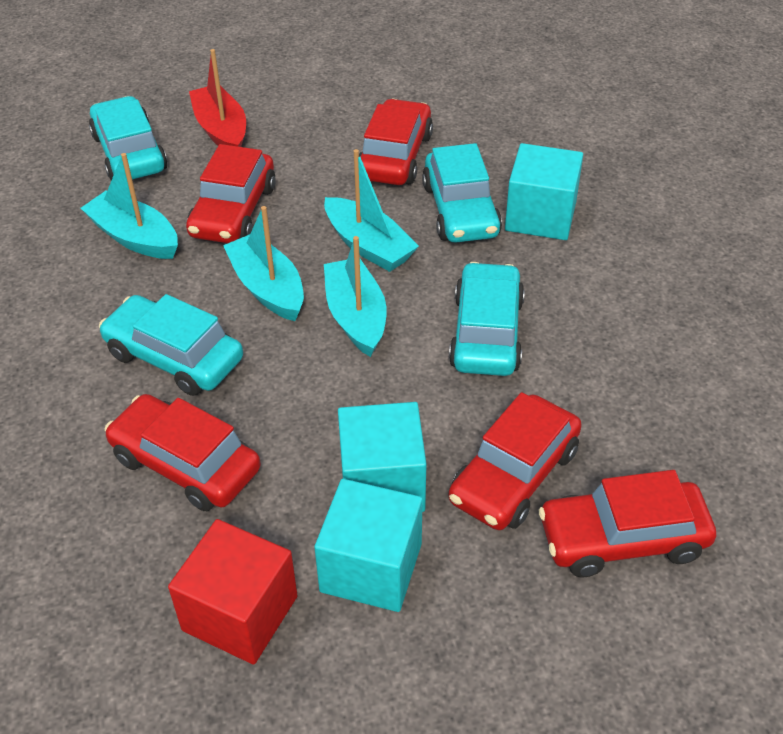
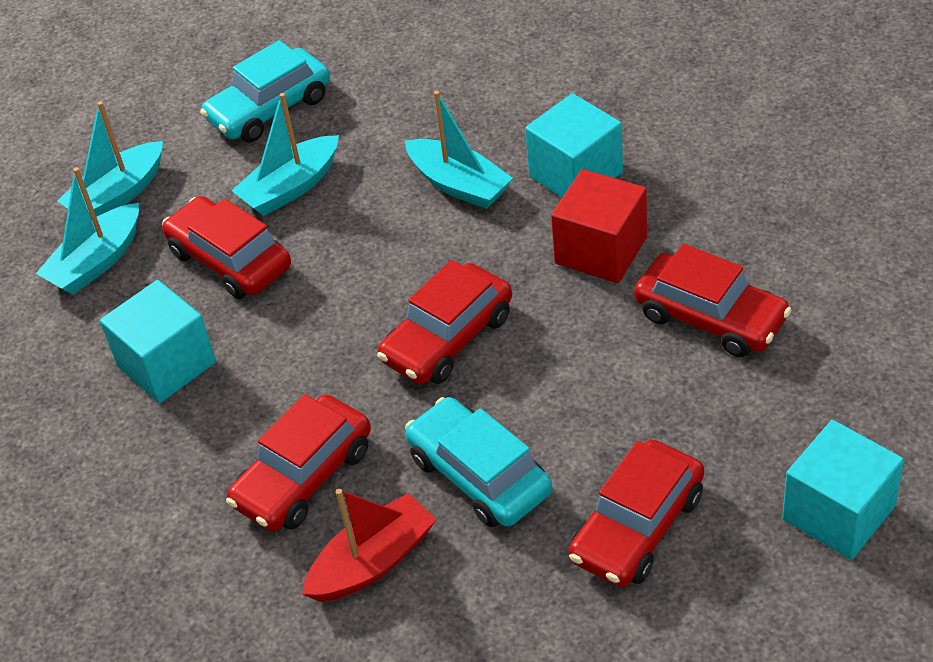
turquoise car: 4 -> 2

